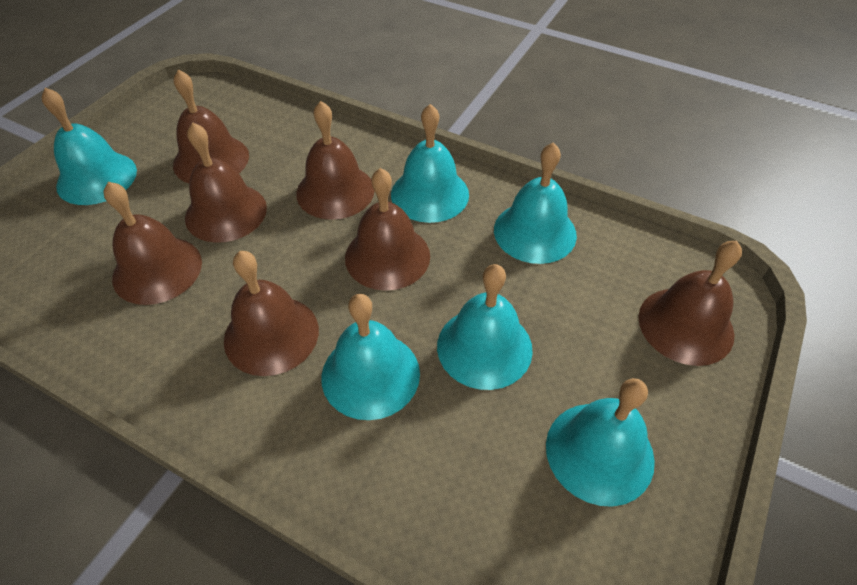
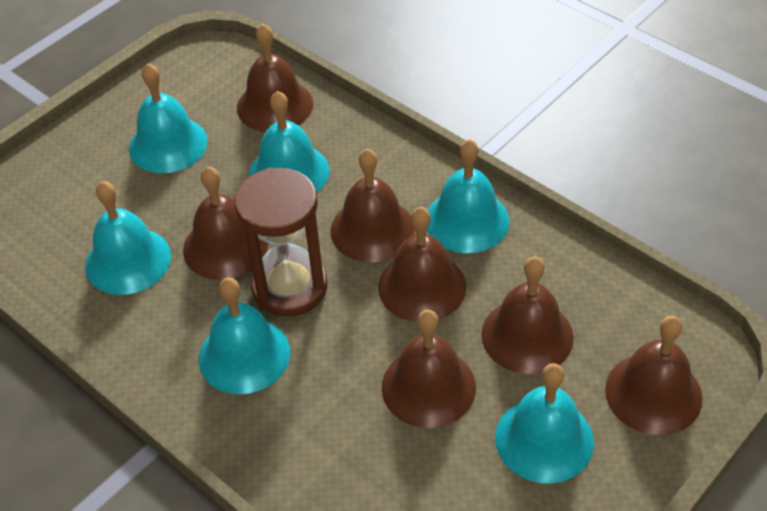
brown hourglass: 0 -> 1

